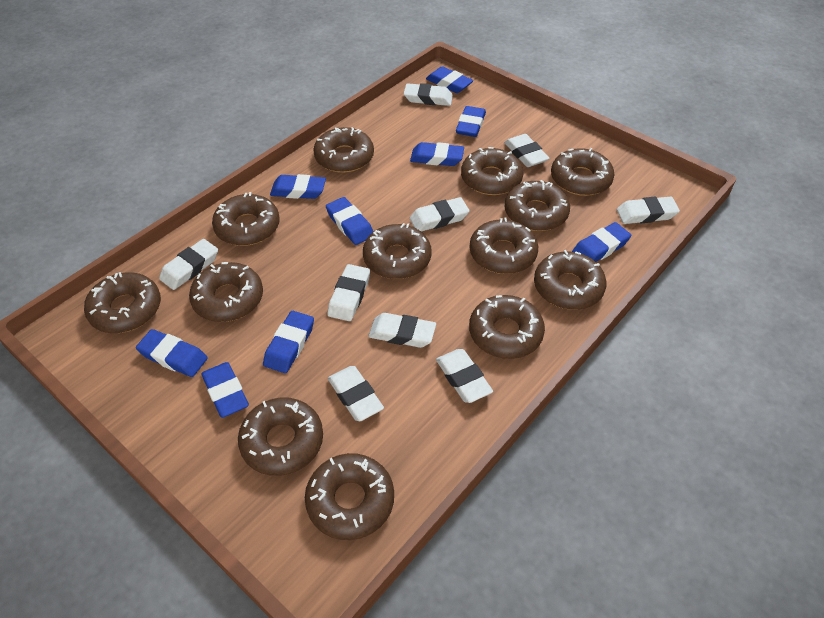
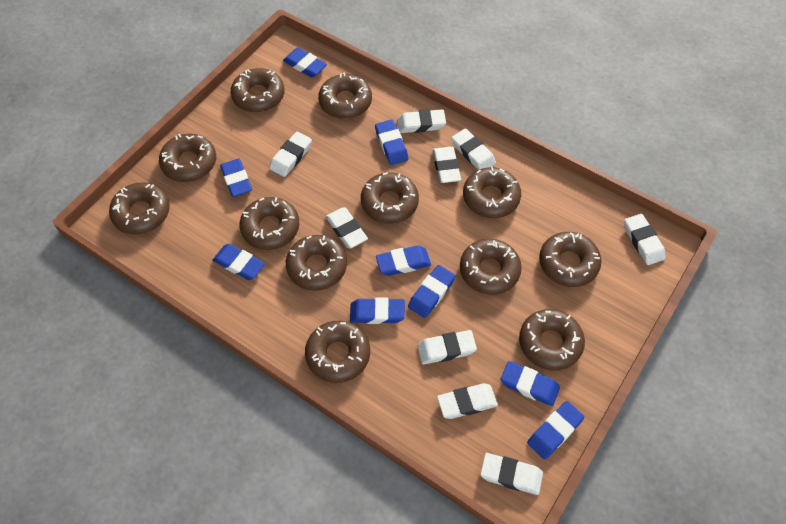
brown donut: 13 -> 12

